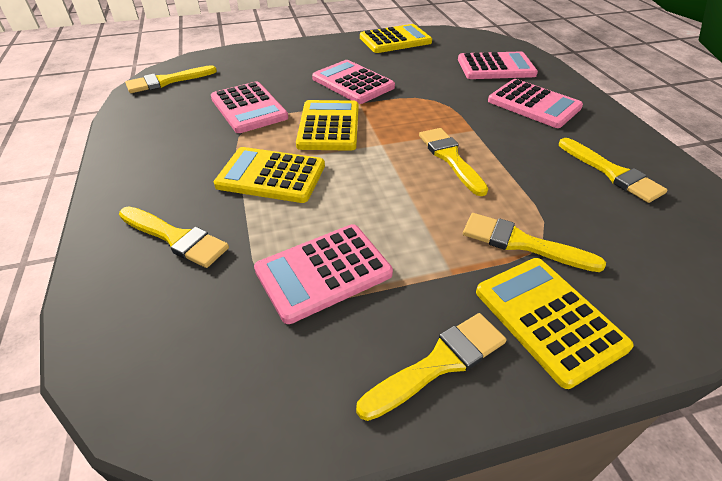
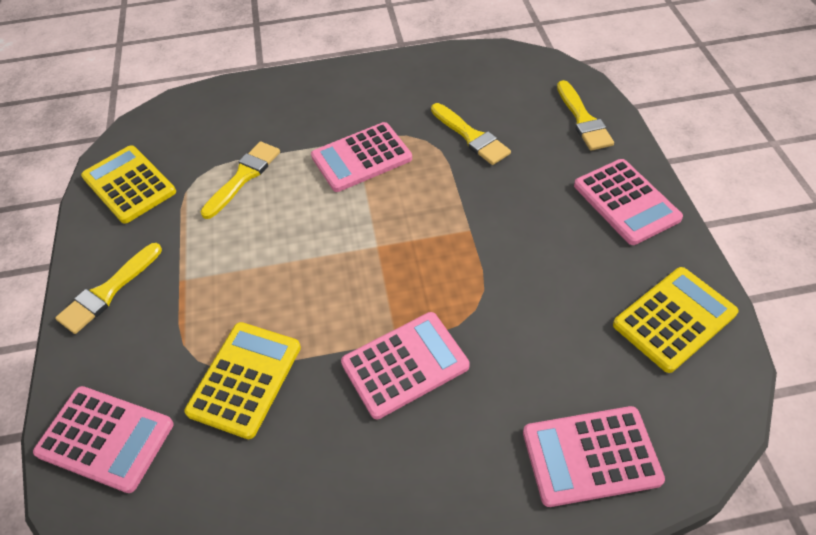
yellow brush: 6 -> 4
yellow calculator: 4 -> 3

